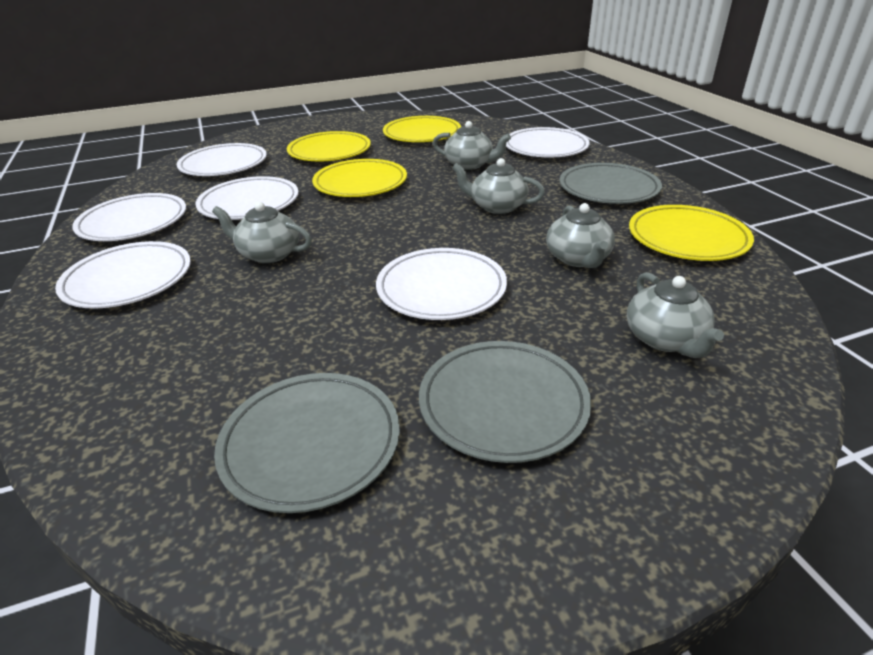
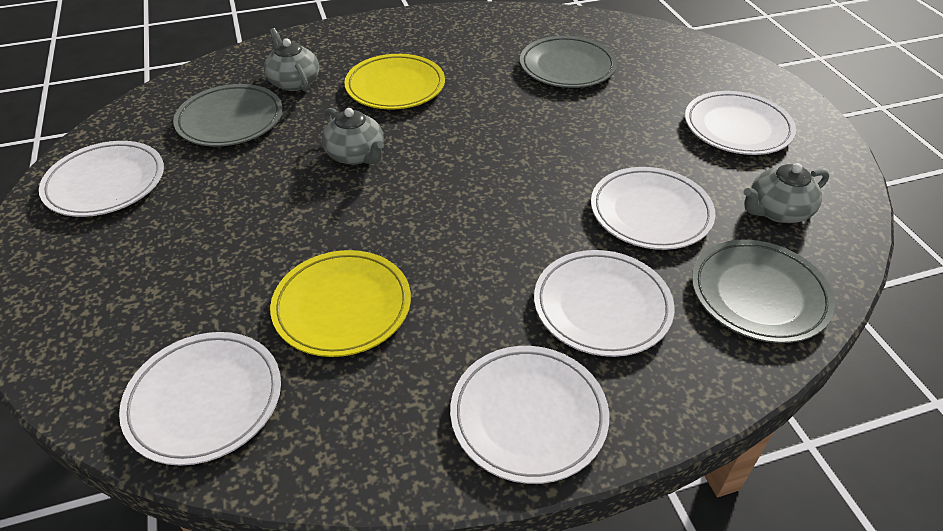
grey teapot: 5 -> 3
yellow plate: 4 -> 2

